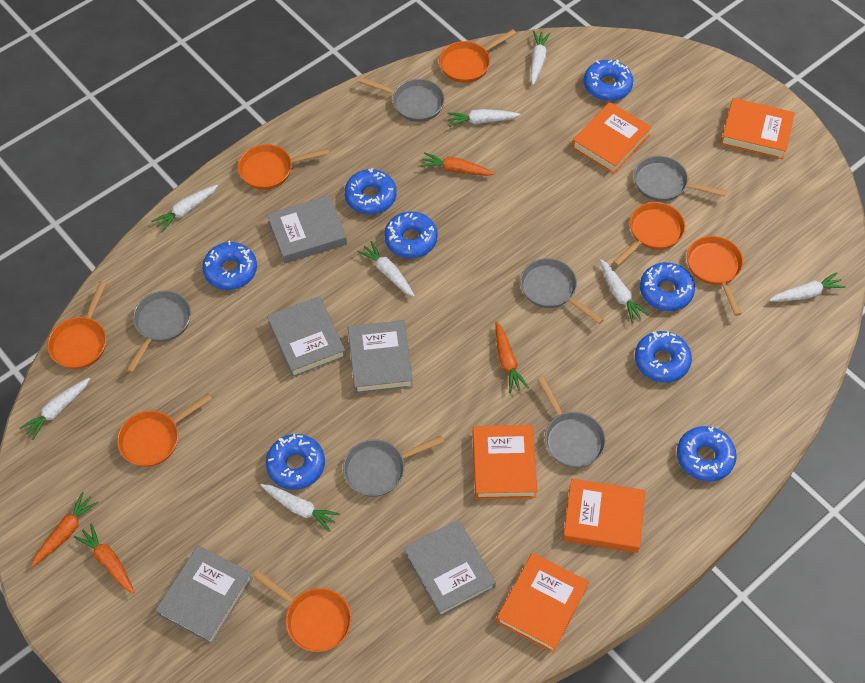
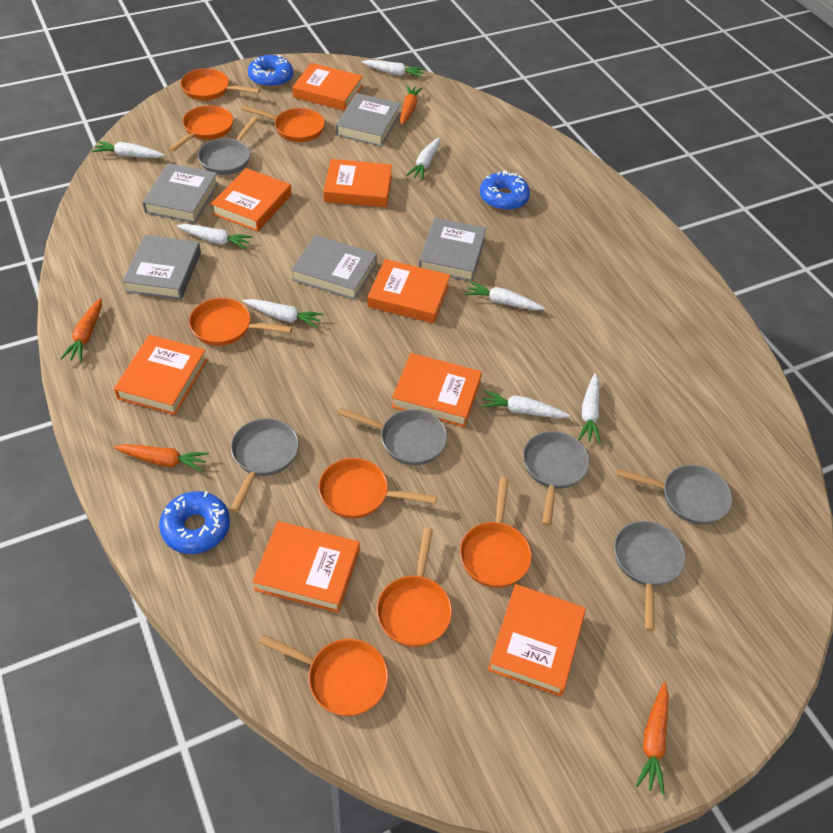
blue donut: 8 -> 3
orange book: 5 -> 8
orange pan: 7 -> 8

